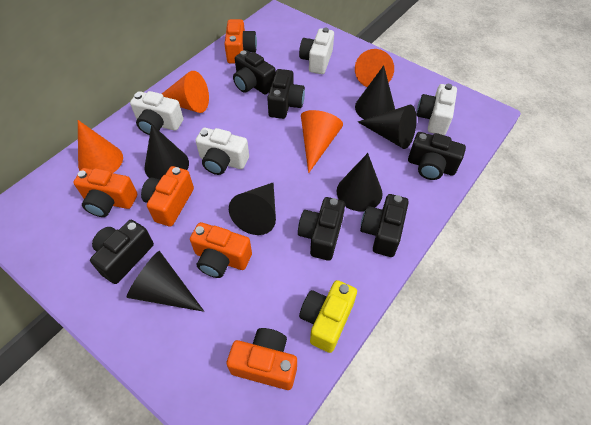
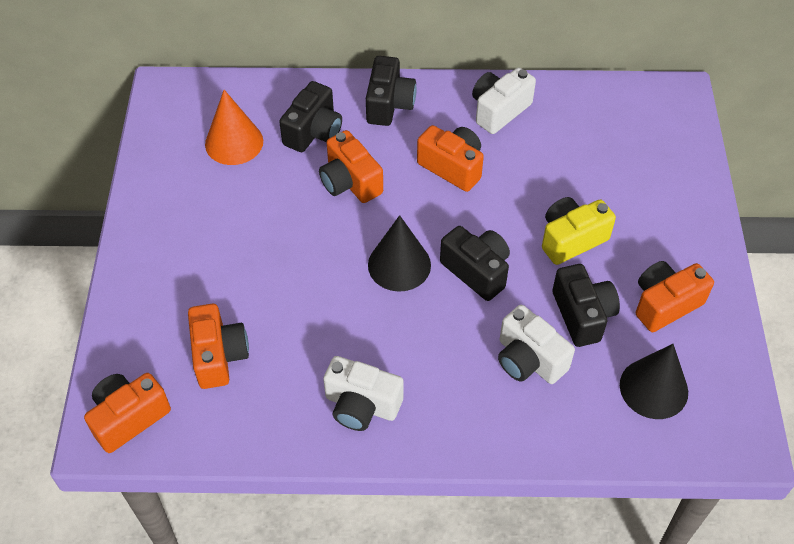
black camera: 6 -> 4
black cone: 6 -> 2
orange cone: 4 -> 1
white camera: 4 -> 3

